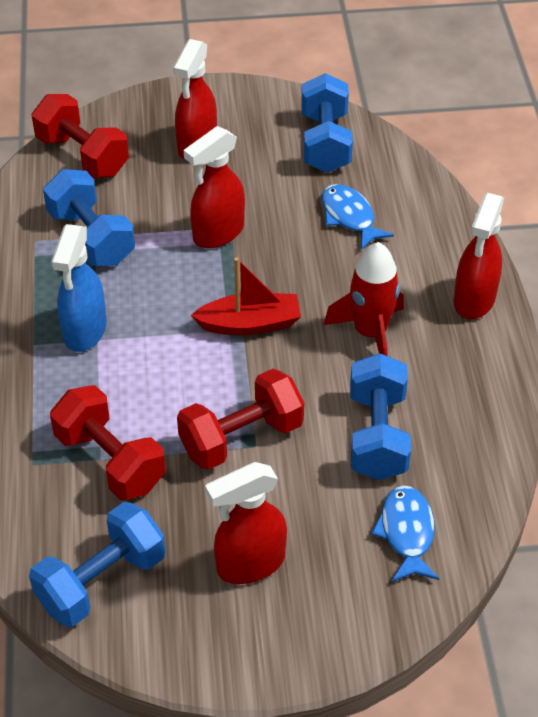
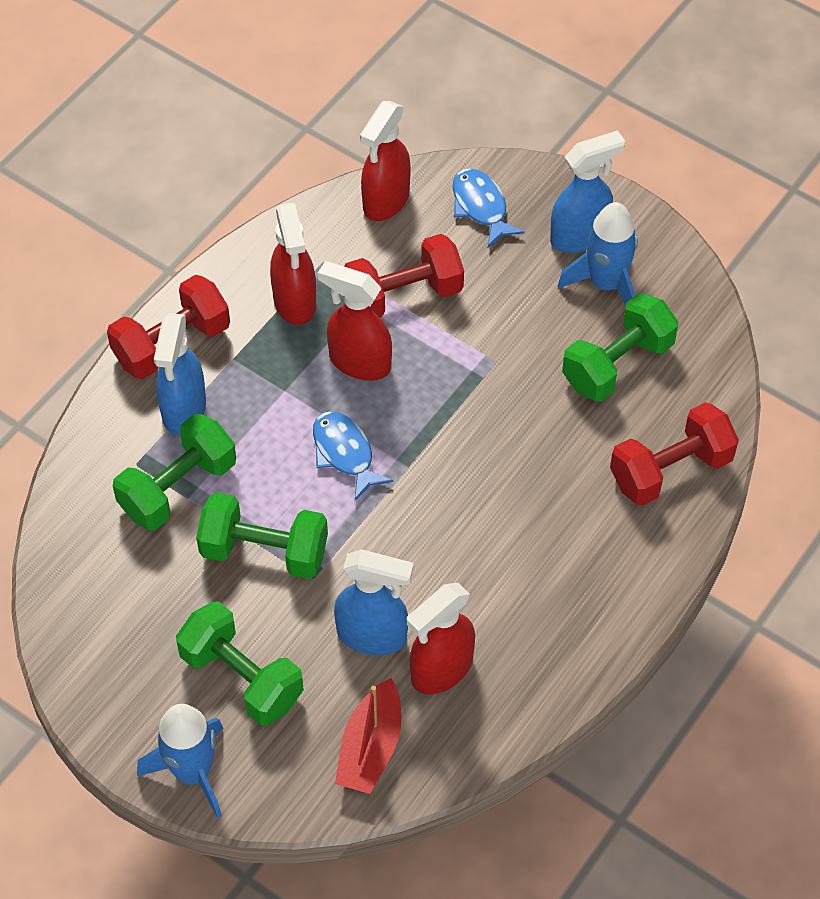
blue dumbbell: 4 -> 0
blue rocket: 0 -> 2
blue spray bottle: 1 -> 3
green dumbbell: 0 -> 4
red rocket: 1 -> 0

